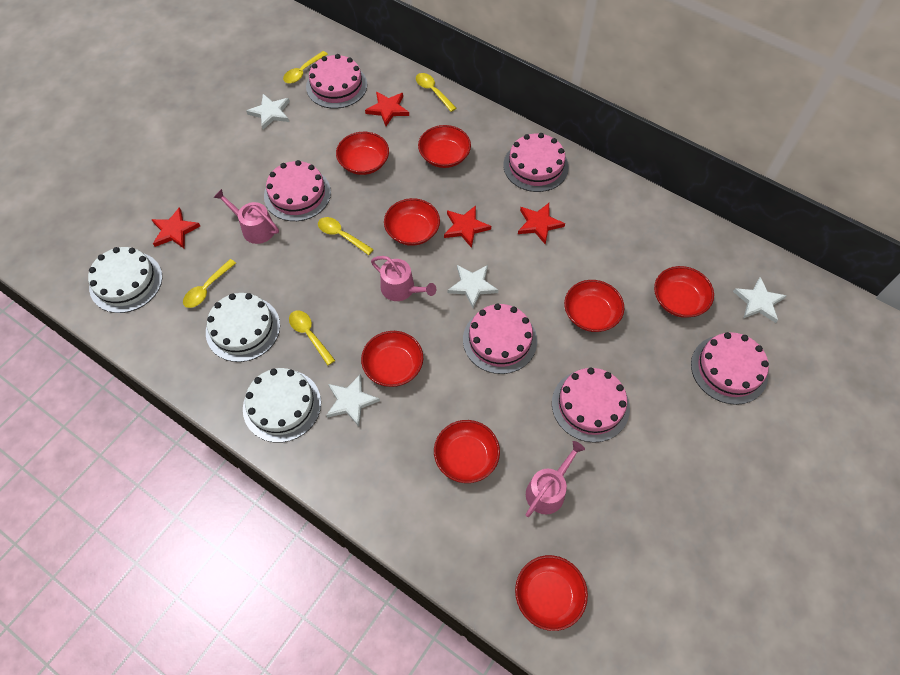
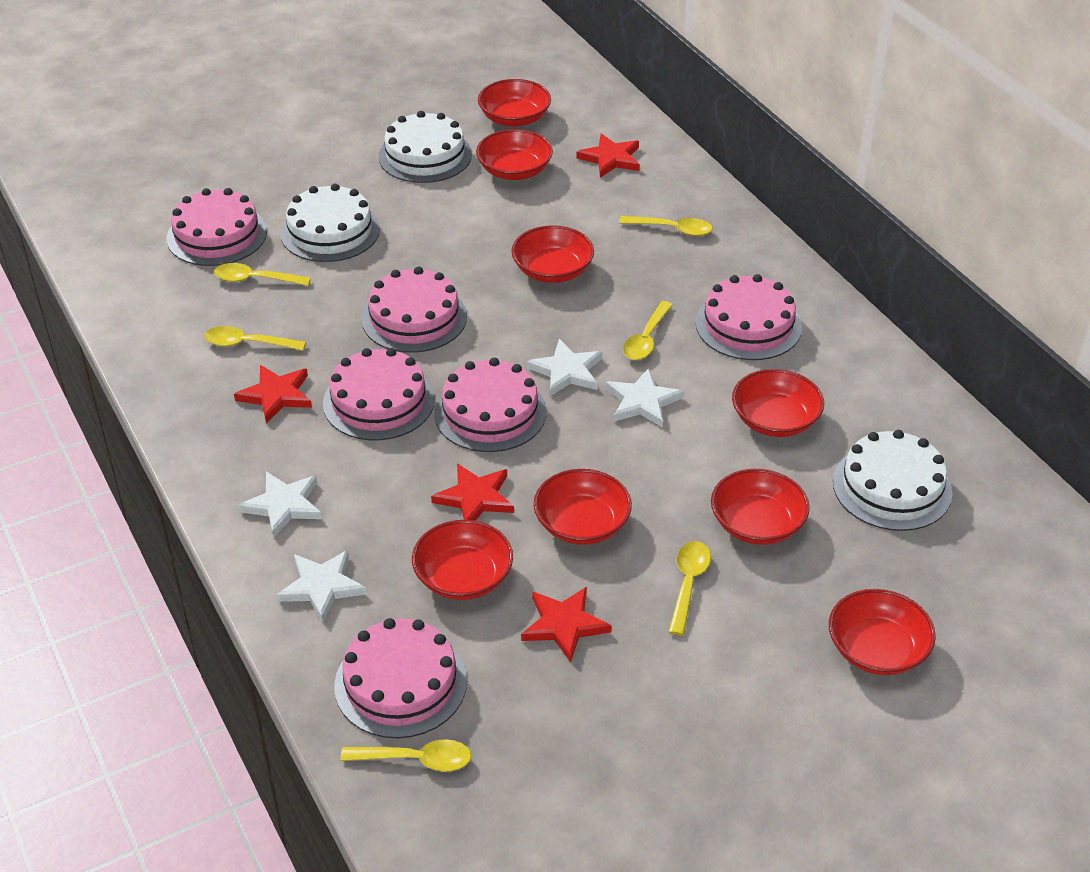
pink watering can: 3 -> 0
yellow spoon: 5 -> 6

